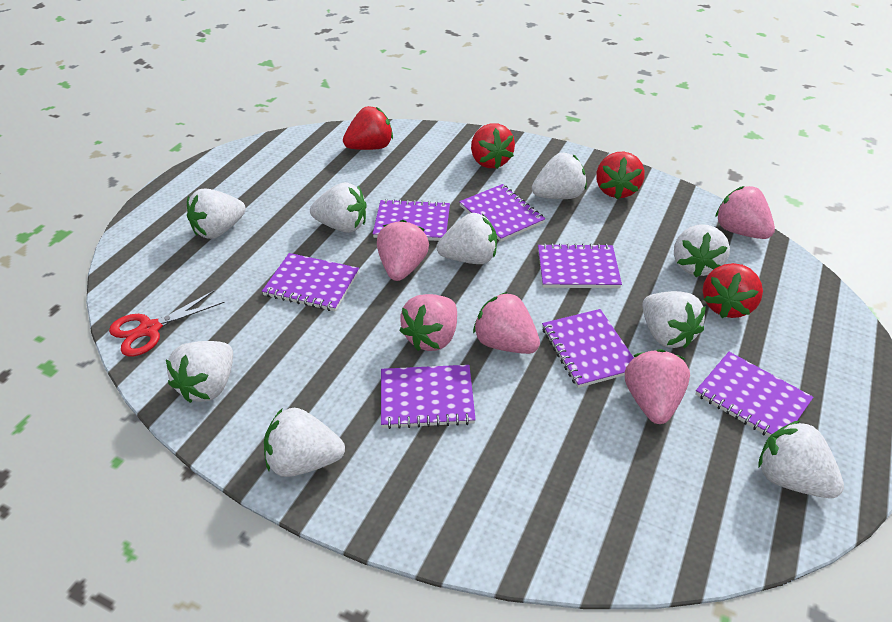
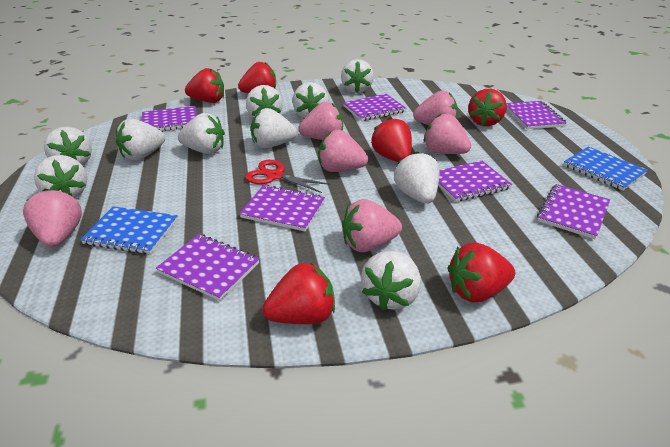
blue notebook: 0 -> 2
pink strawberry: 5 -> 6
red strawberry: 4 -> 6
white strawberry: 9 -> 10

